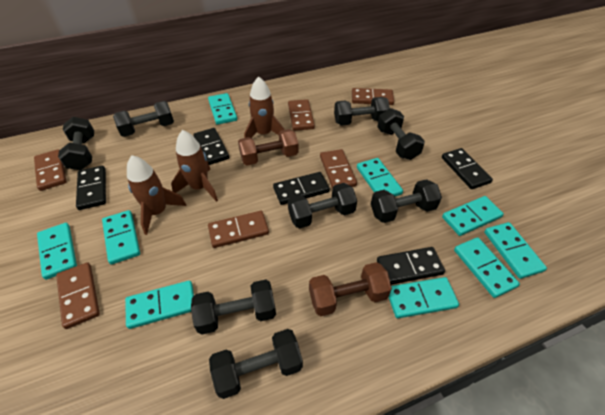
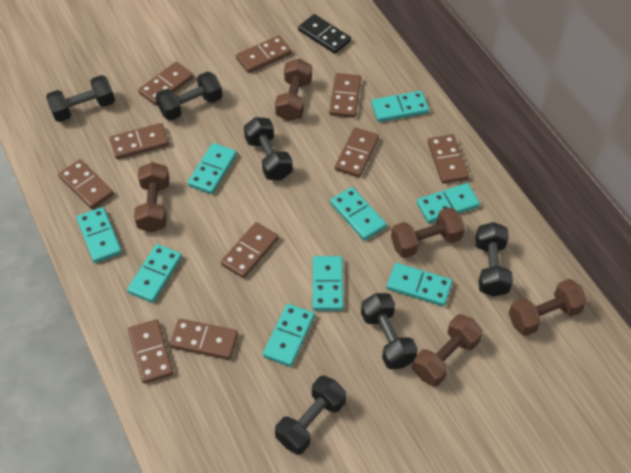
black domino: 5 -> 1
black dumbbell: 8 -> 6
brown domino: 6 -> 10
brown dumbbell: 2 -> 5
brown rocket: 3 -> 0

